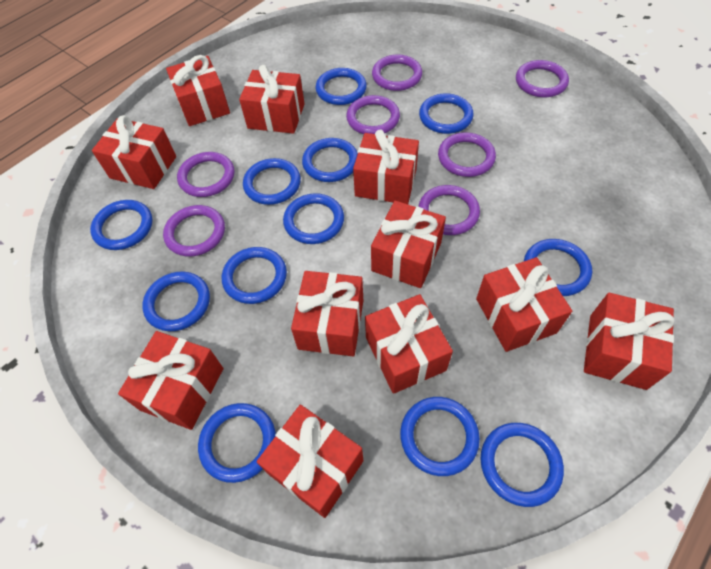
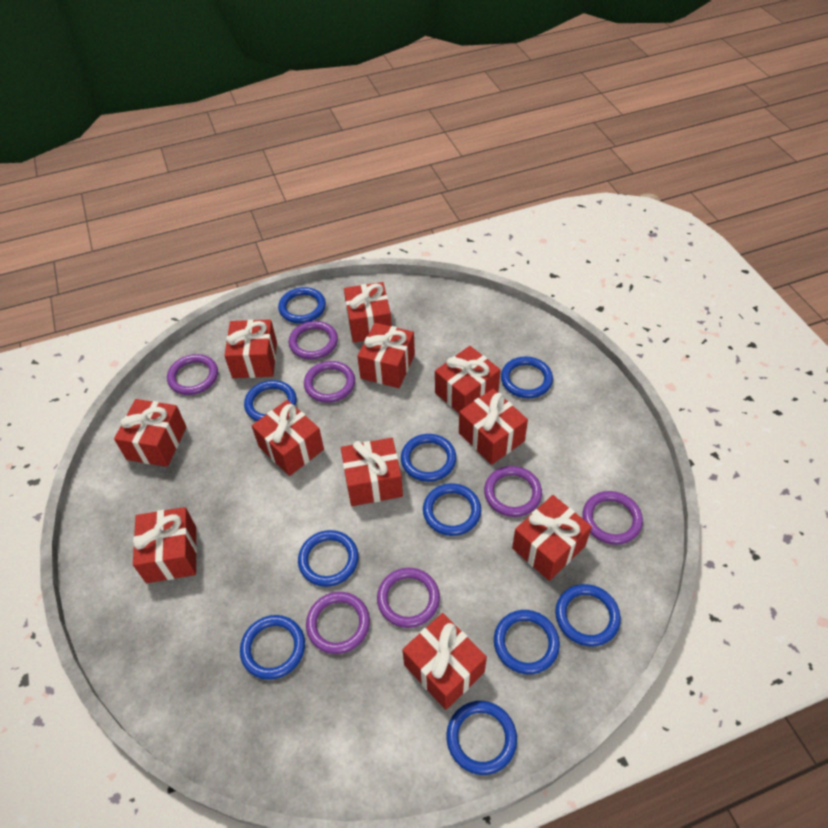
blue ring: 12 -> 10

